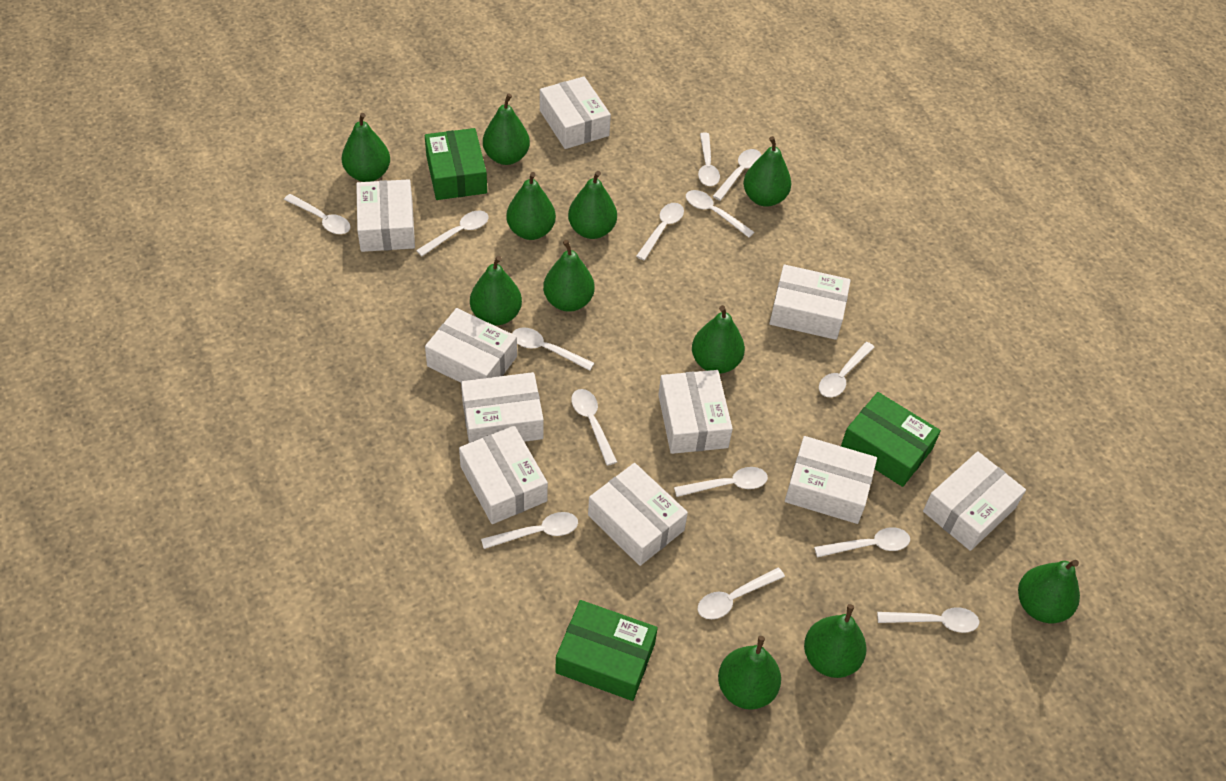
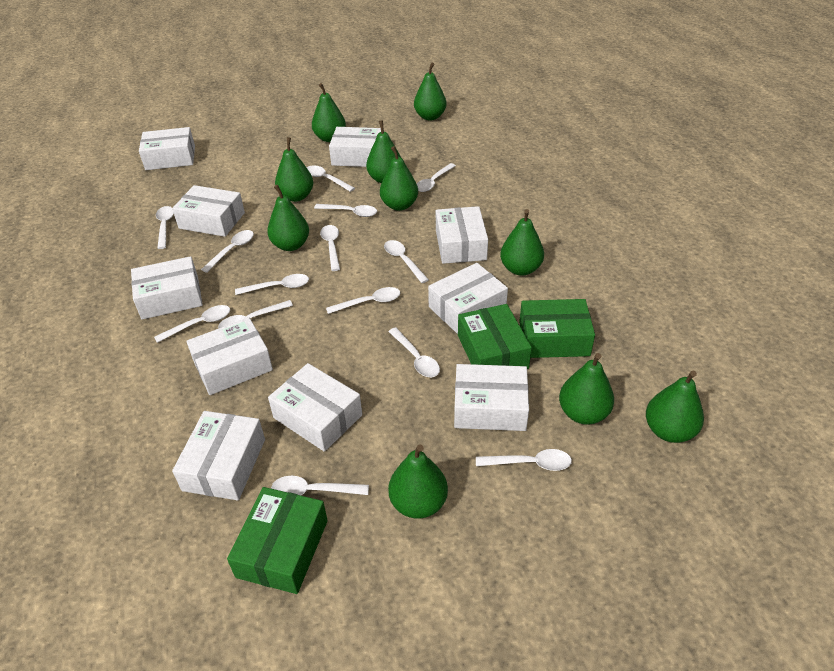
green pear: 11 -> 10

